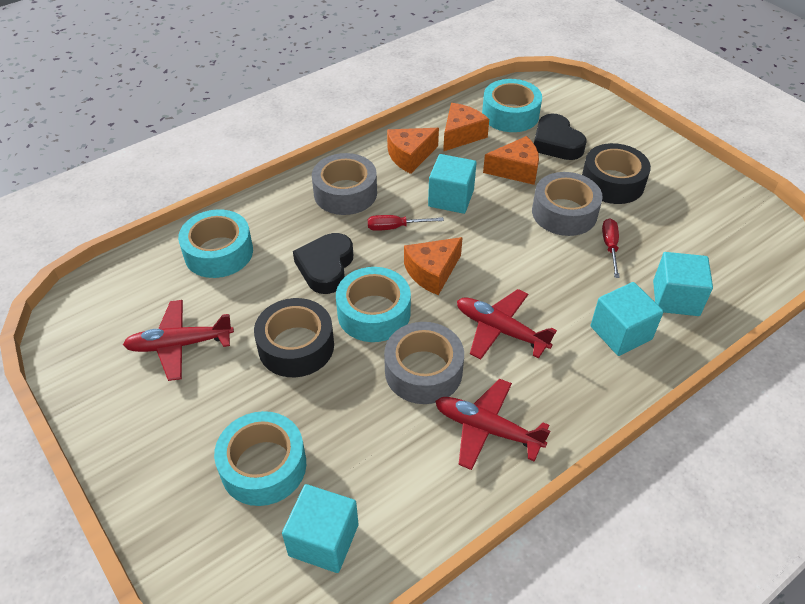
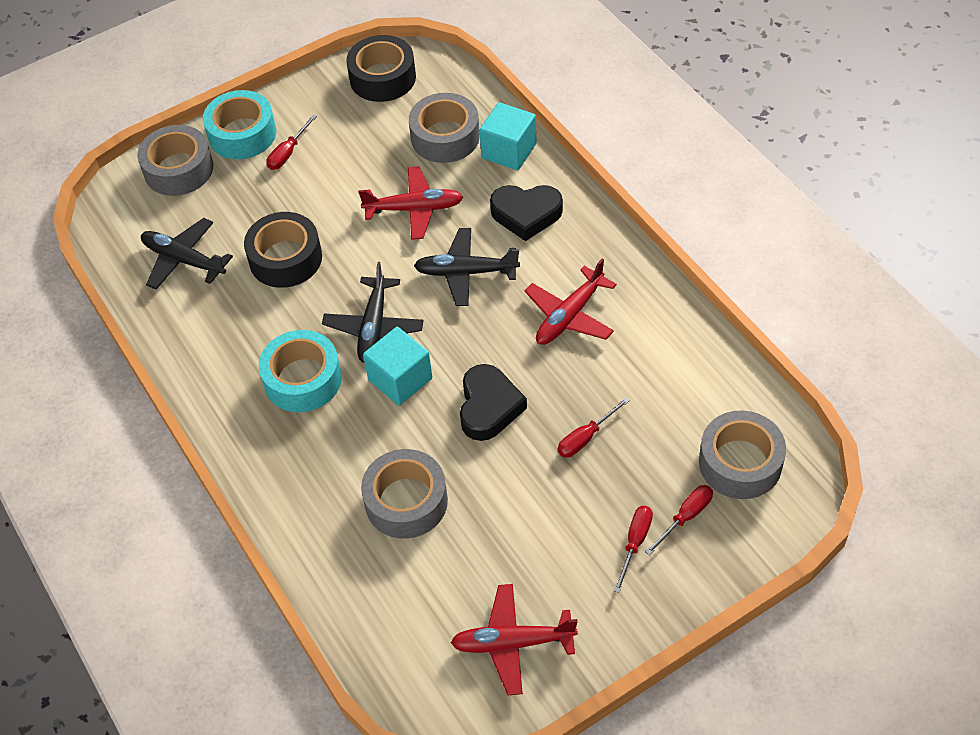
black plane: 0 -> 3
grey tape: 3 -> 4
orange cheese: 4 -> 0
red screwdriver: 2 -> 4
turquoise cube: 4 -> 2
turquoise tape: 4 -> 2

